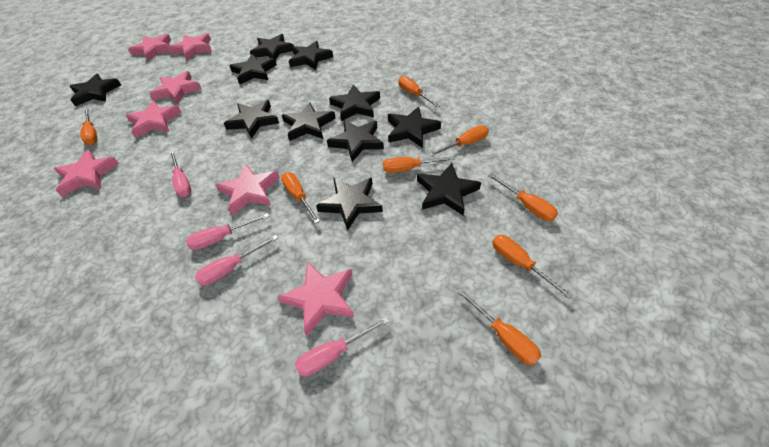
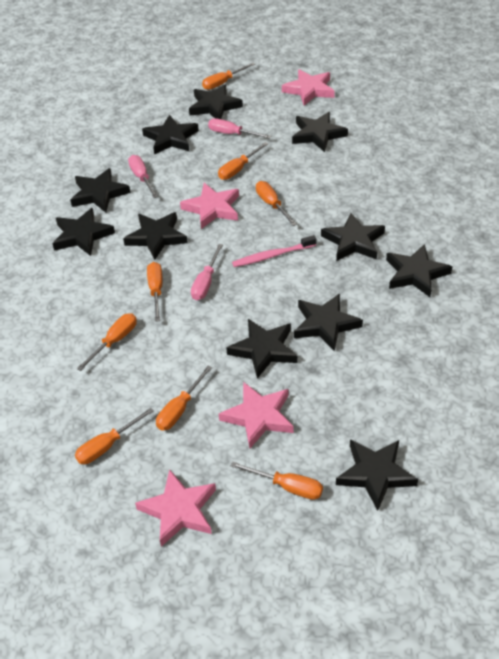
pink screwdriver: 4 -> 3
pink star: 7 -> 4
pink toothbrush: 0 -> 1

